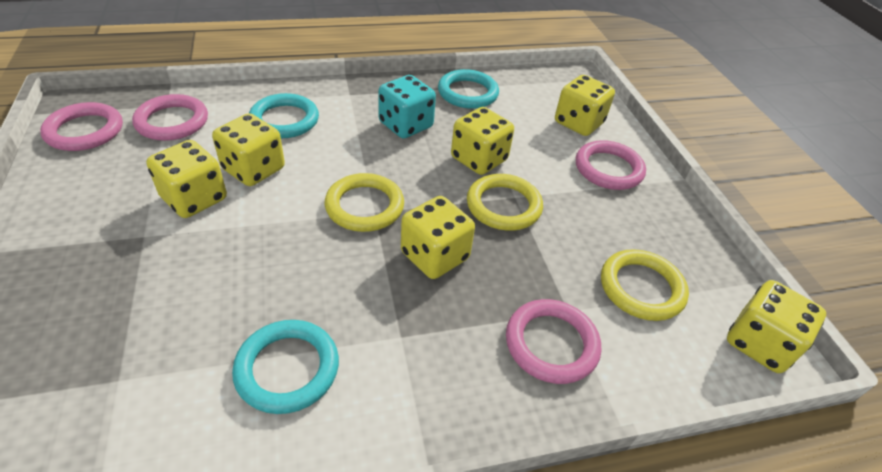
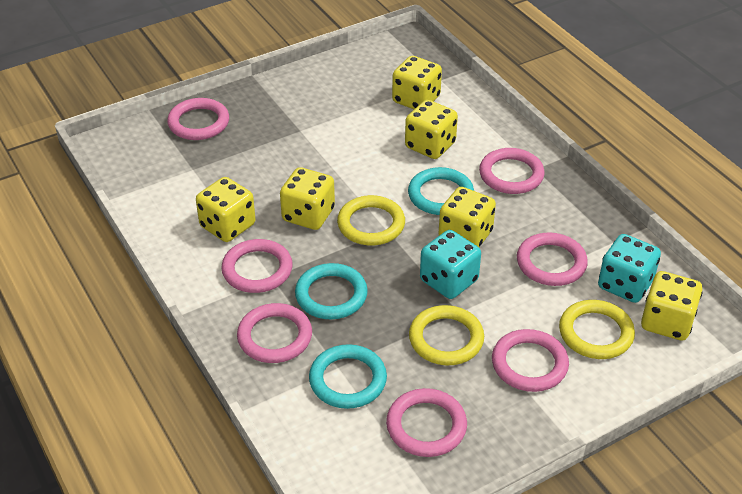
pink ring: 4 -> 7
turquoise dice: 1 -> 2

